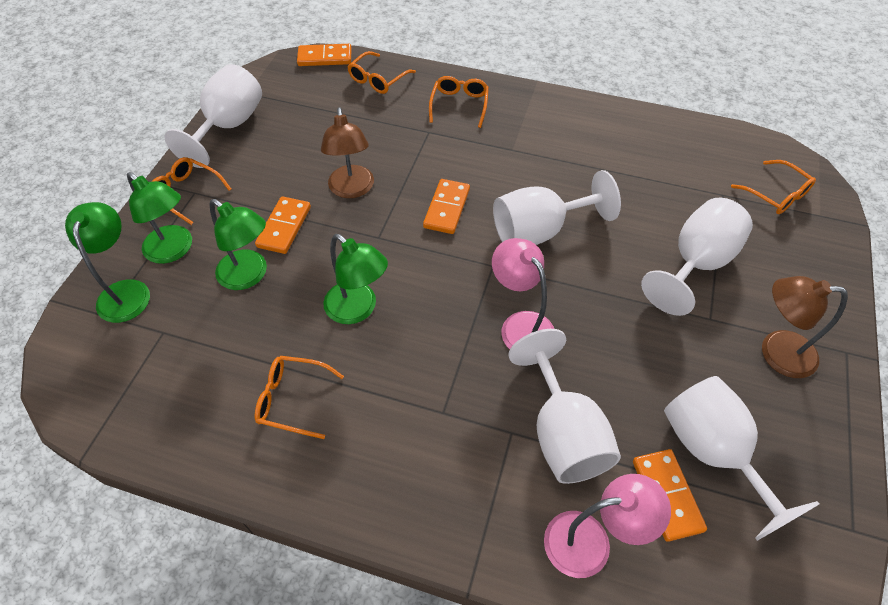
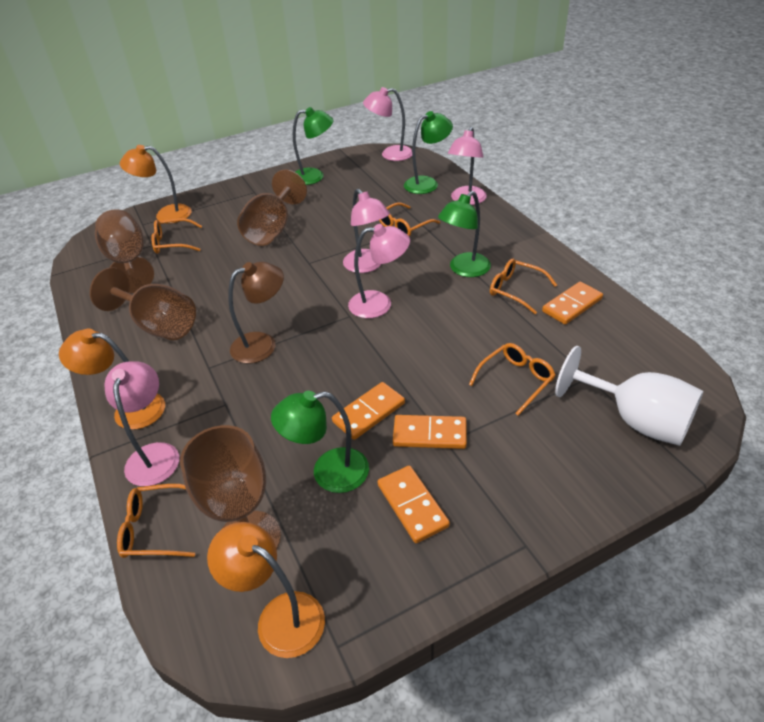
brown goblet: 0 -> 4
brown lamp: 2 -> 1
orange lamp: 0 -> 3
pink lamp: 2 -> 5
white goblet: 5 -> 1

